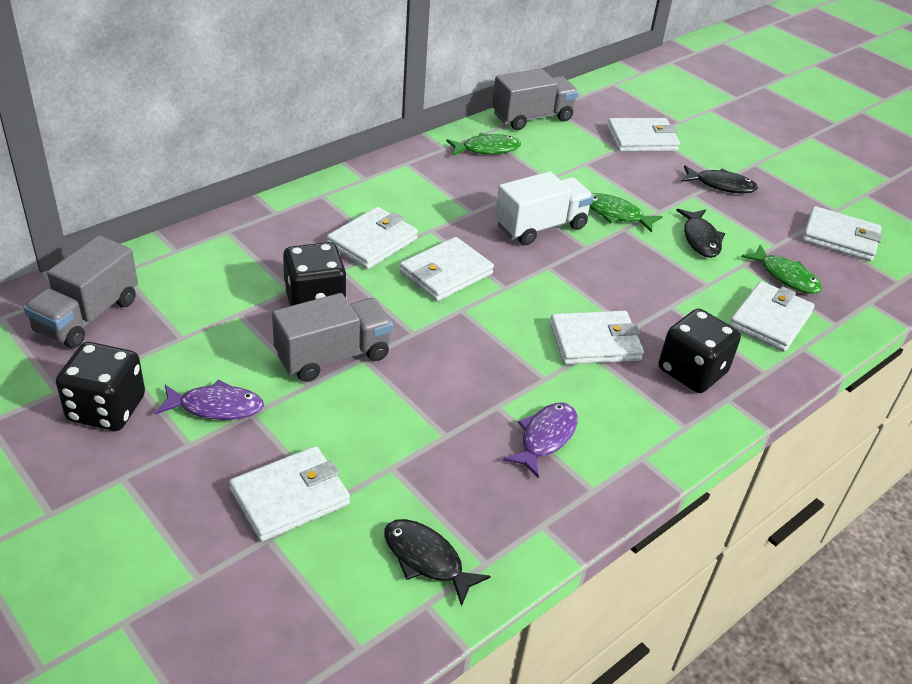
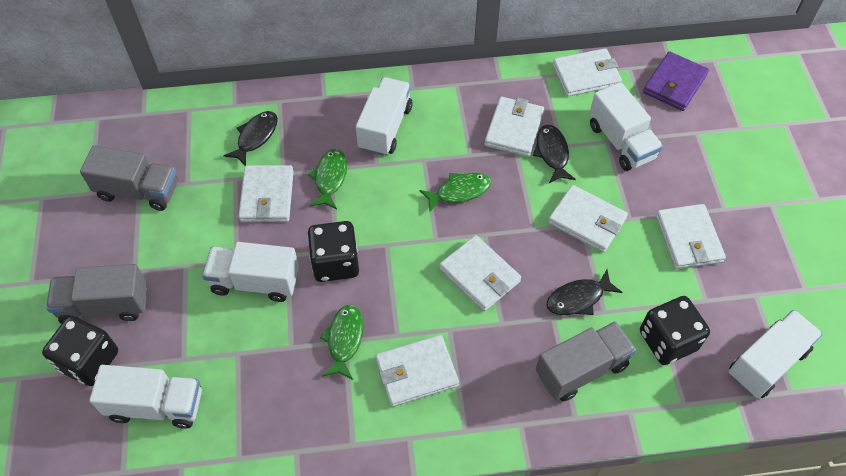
purple fish: 2 -> 0
purple wallet: 0 -> 1
white truck: 1 -> 5

